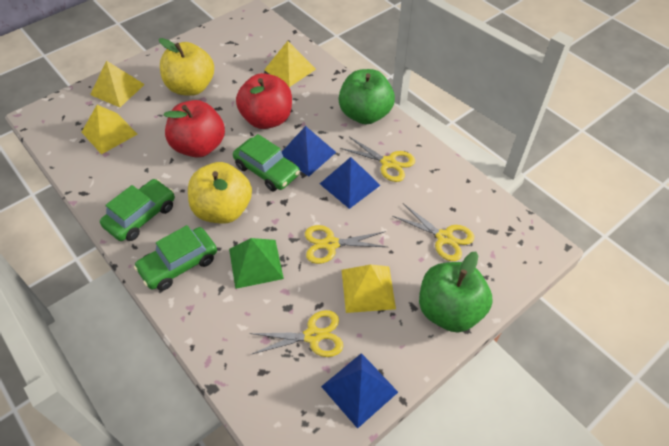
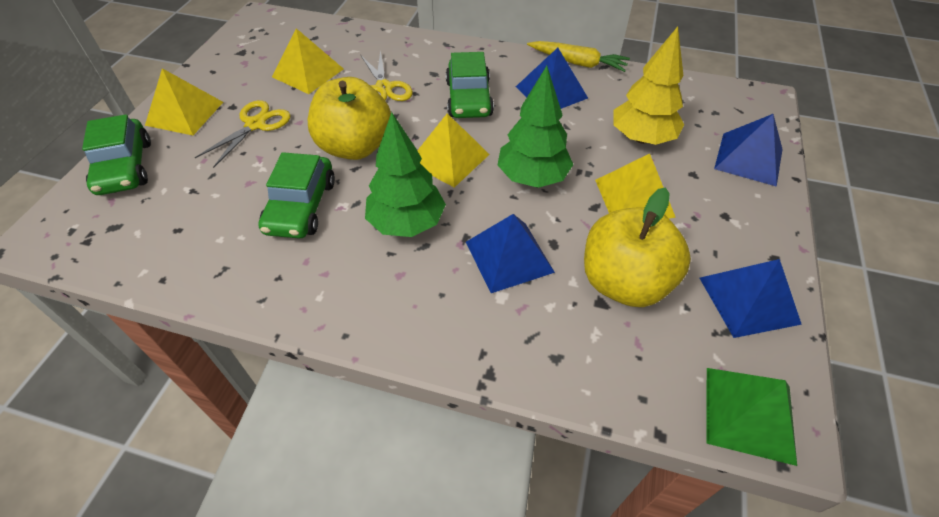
blue pyramid: 3 -> 4
green apple: 2 -> 0
green tree: 0 -> 2
red apple: 2 -> 0
yellow carrot: 0 -> 1
yellow scissors: 4 -> 2
yellow tree: 0 -> 1

